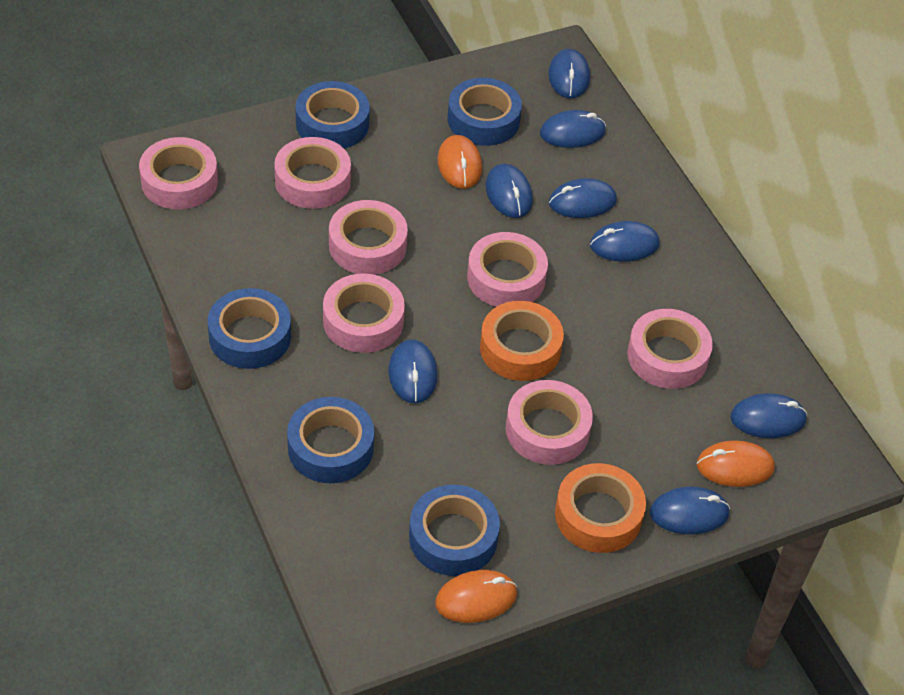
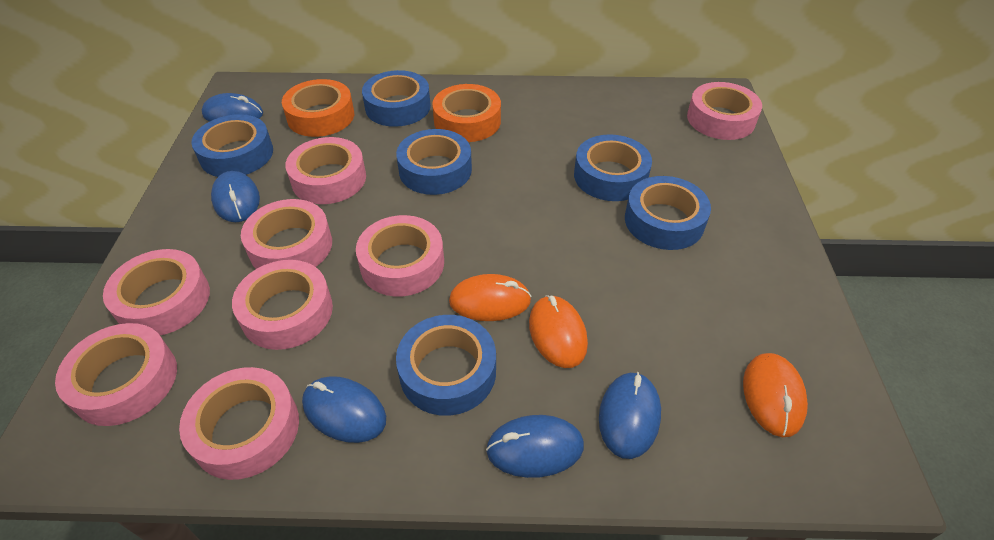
blue mouse: 8 -> 5
blue tape: 5 -> 6
pink tape: 7 -> 8

